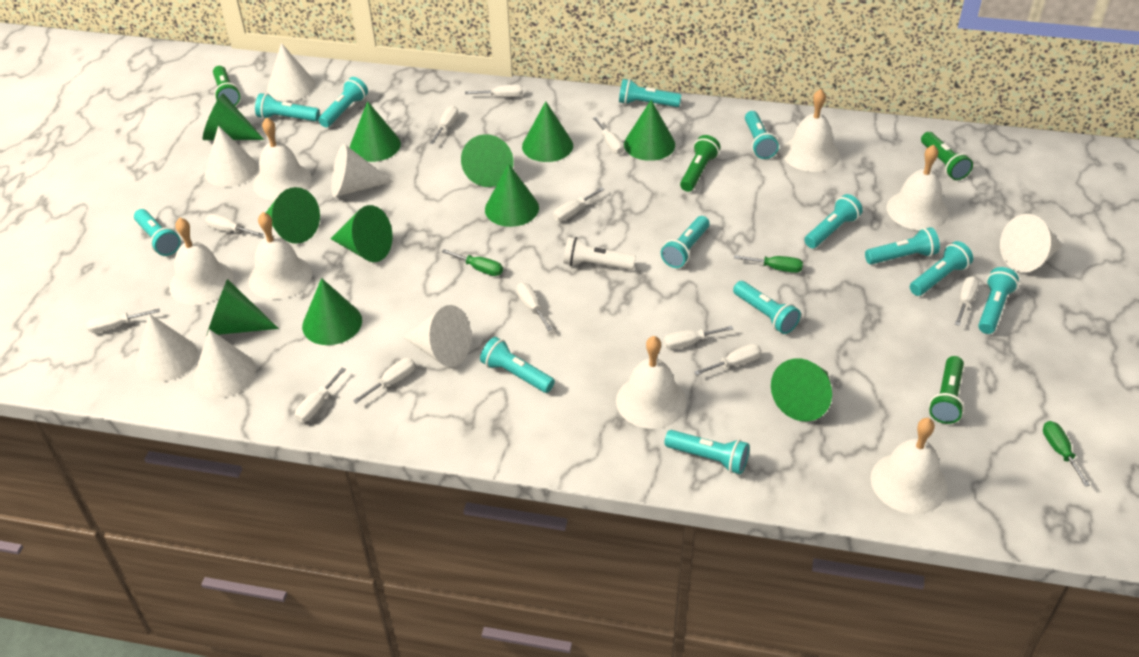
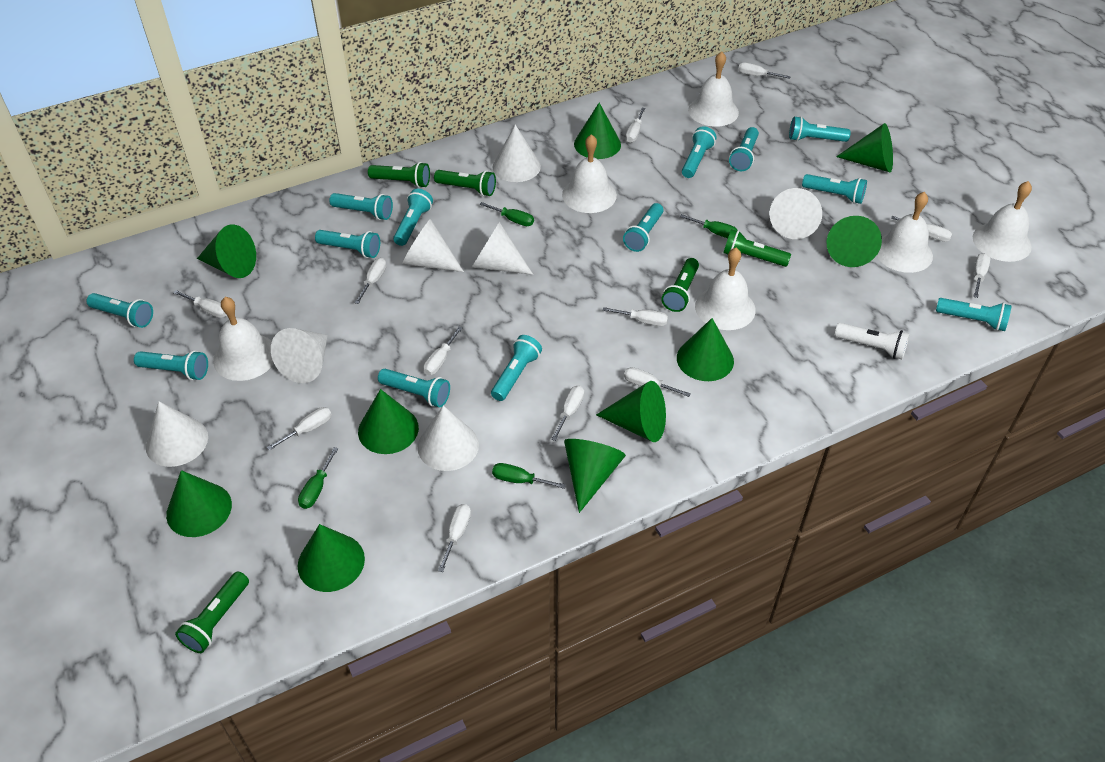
green cone: 11 -> 10
green flashlight: 4 -> 5
green screwdriver: 3 -> 4
white bell: 7 -> 6

